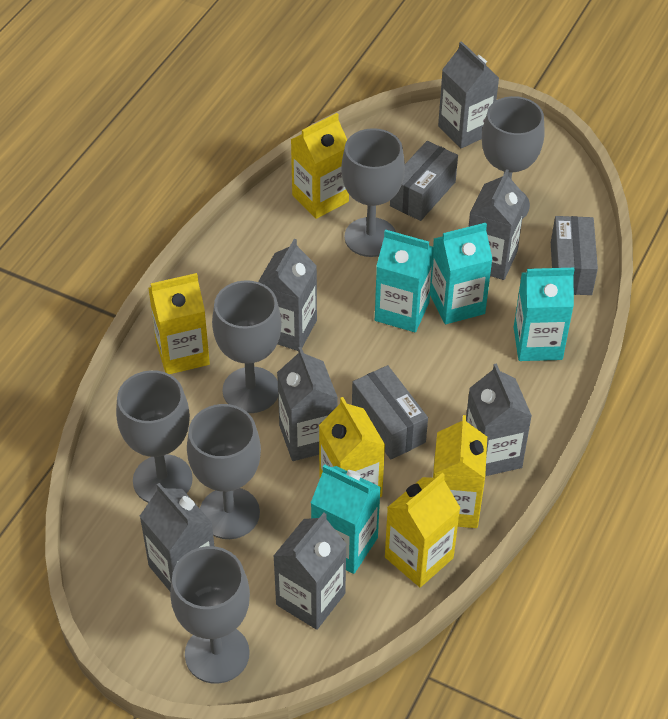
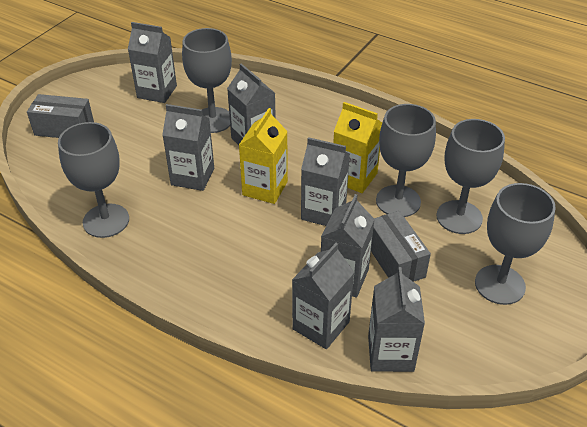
grey box: 3 -> 2
grey goblet: 6 -> 5
turquoise carton: 4 -> 0
yellow carton: 5 -> 2

